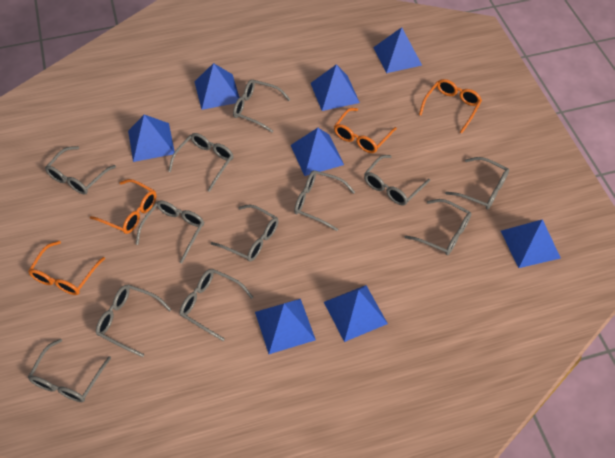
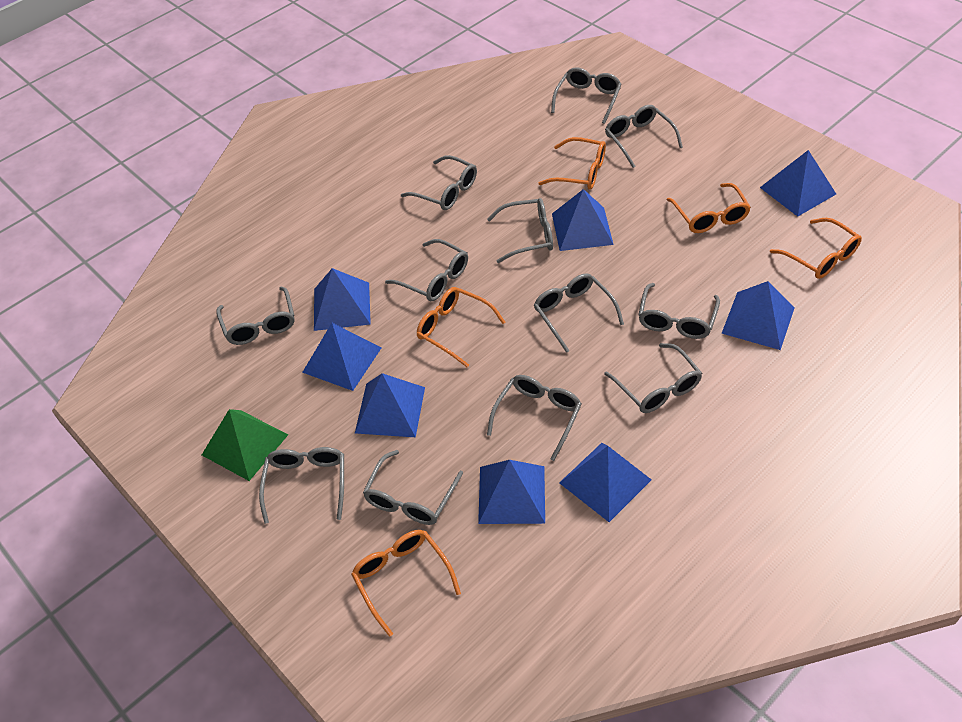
green pyramid: 0 -> 1
orange glasses: 4 -> 5

